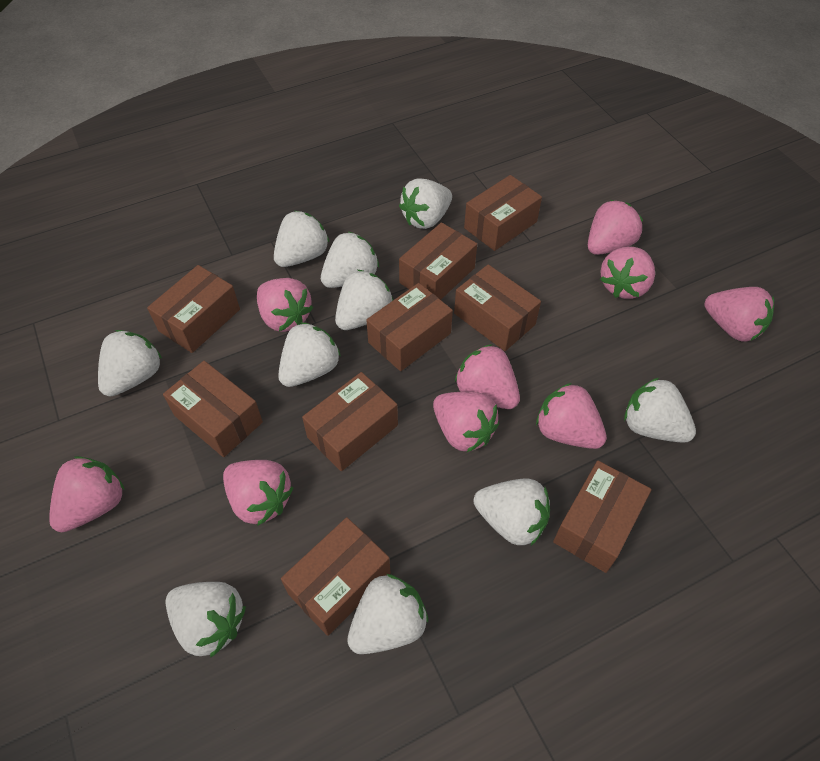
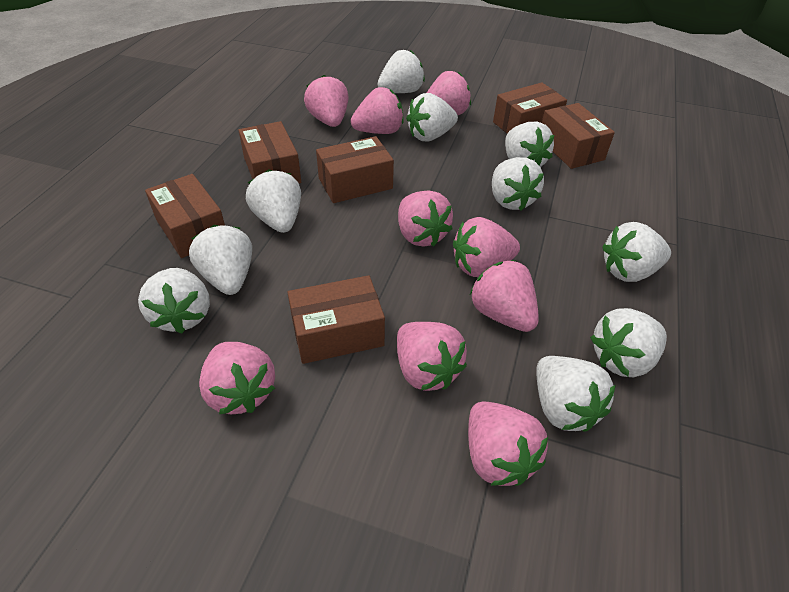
brown box: 9 -> 6

